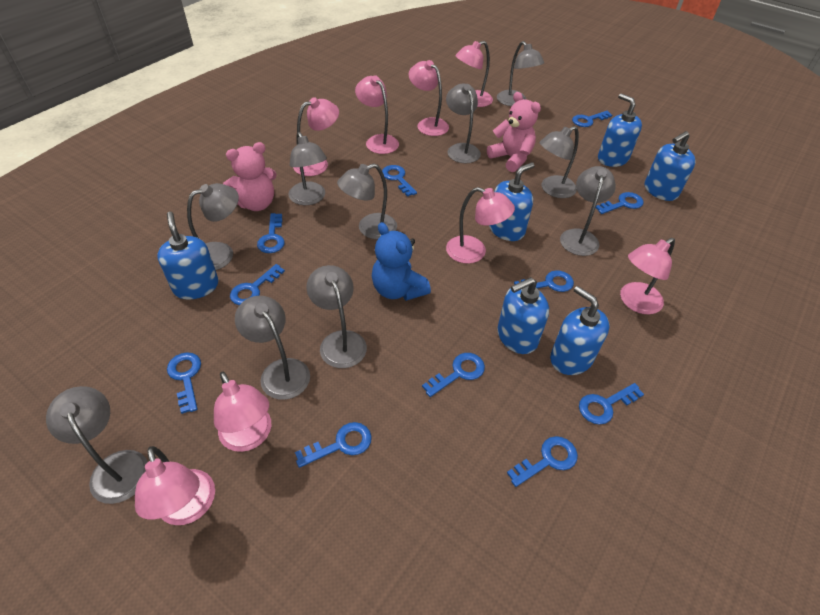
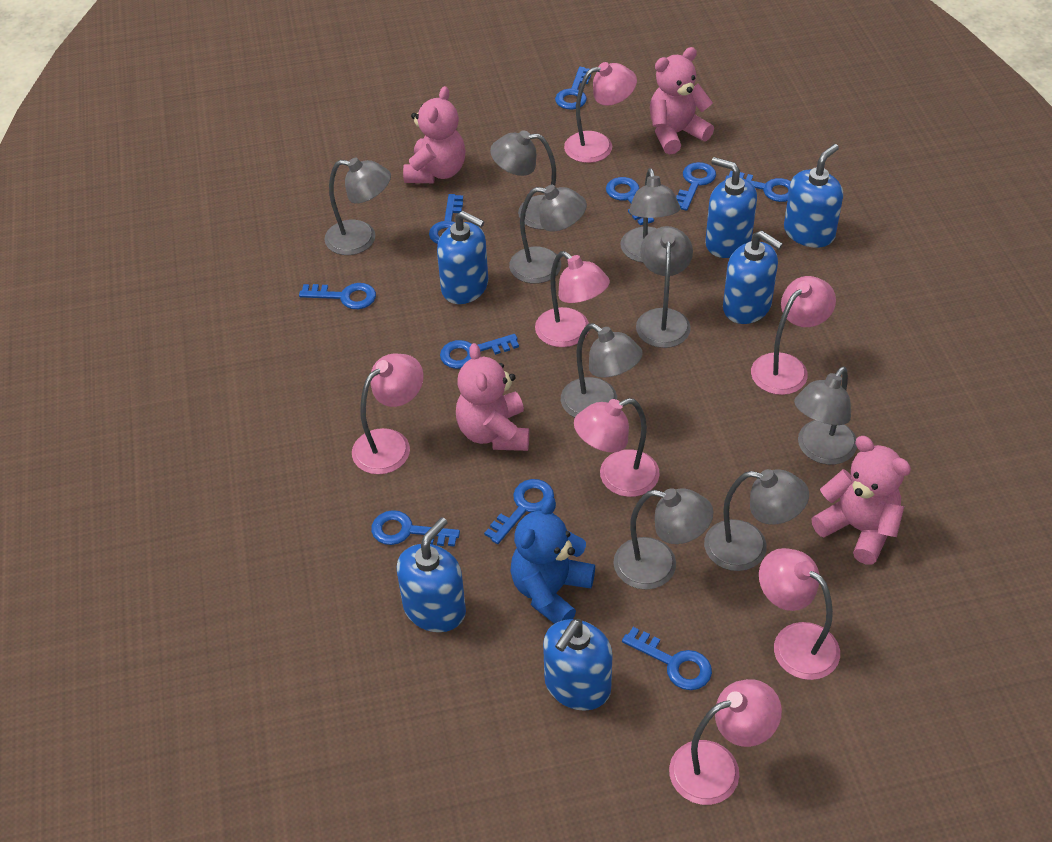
blue key: 11 -> 10
grey lamp: 10 -> 9
pink lamp: 8 -> 7
pink teddy bear: 2 -> 4

